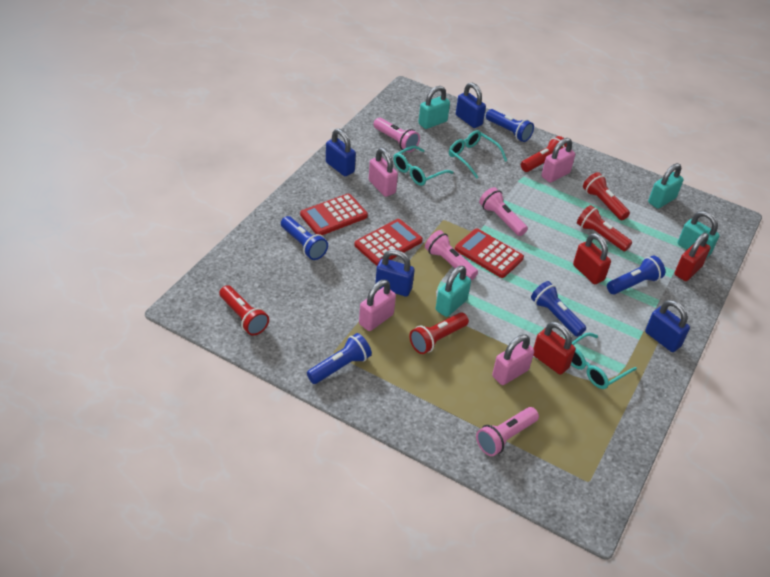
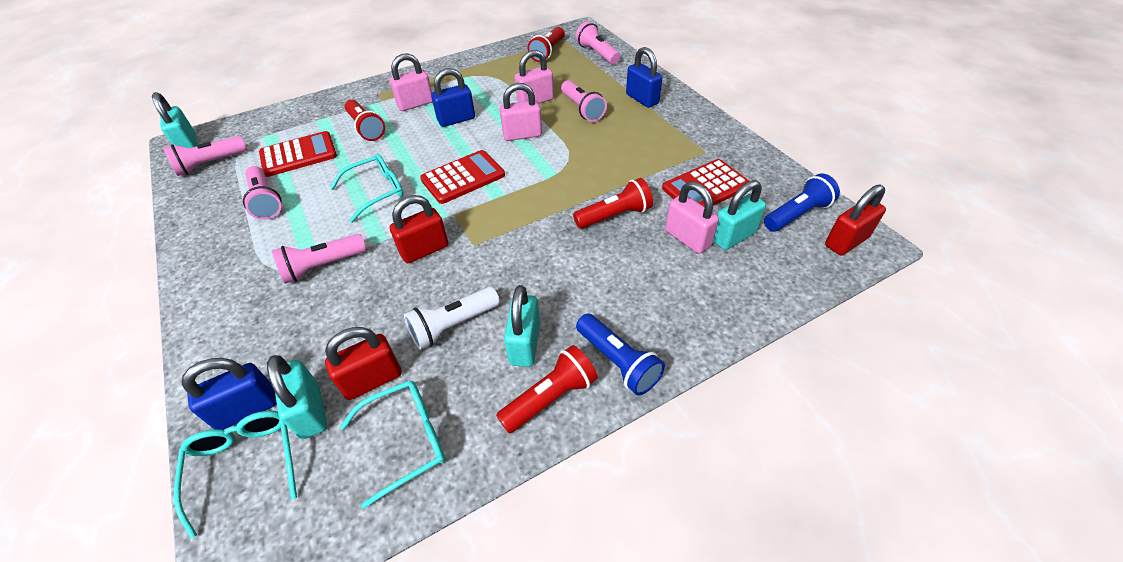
blue flashlight: 5 -> 2
blue padlock: 4 -> 3
pink flashlight: 4 -> 5
red flashlight: 5 -> 4
white flashlight: 0 -> 1

